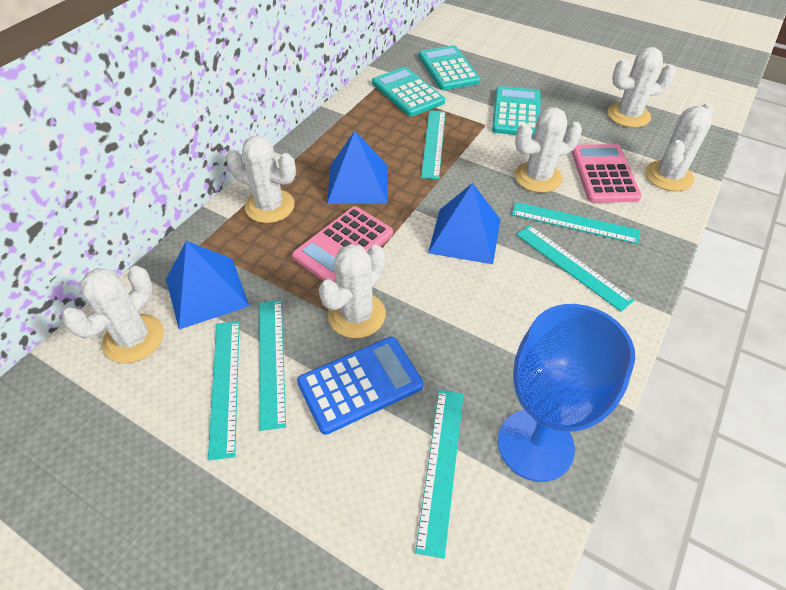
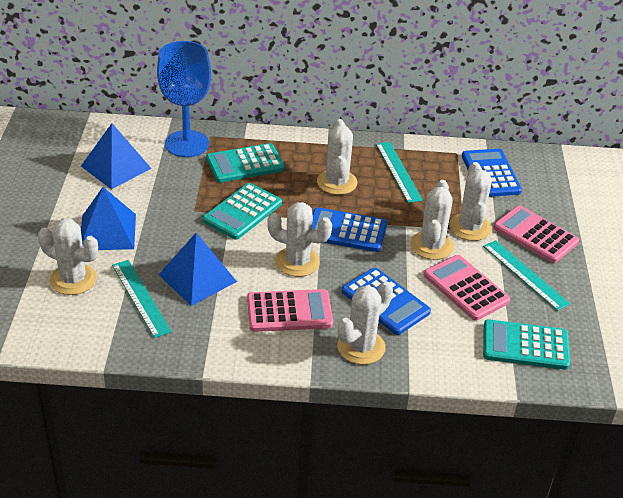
blue calculator: 1 -> 3
pink calculator: 2 -> 3
turquoise ruler: 6 -> 3

